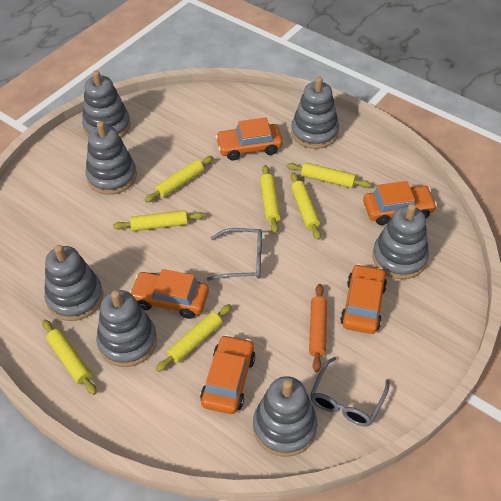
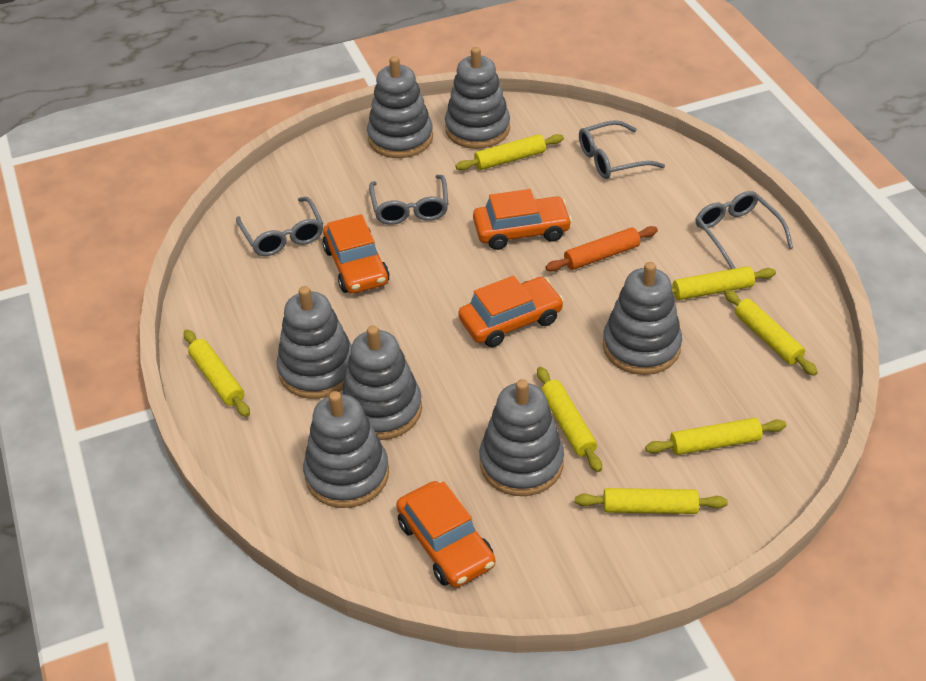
grey glasses: 2 -> 4
orange car: 5 -> 4

